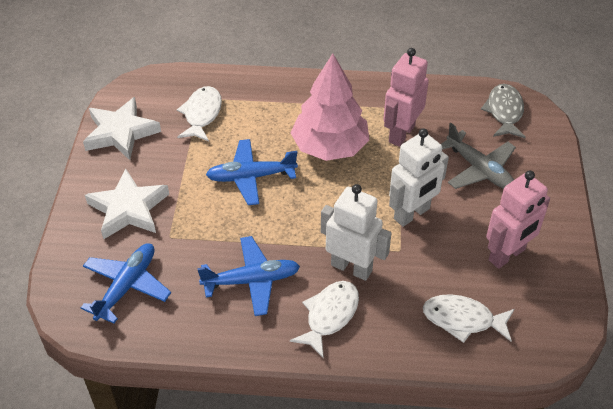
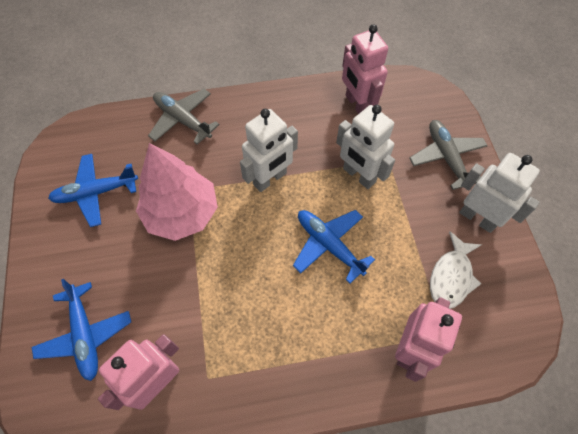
grey fish: 1 -> 0
grey plane: 1 -> 2
pink robot: 2 -> 3
white fish: 3 -> 1
white robot: 2 -> 3
white star: 2 -> 0

